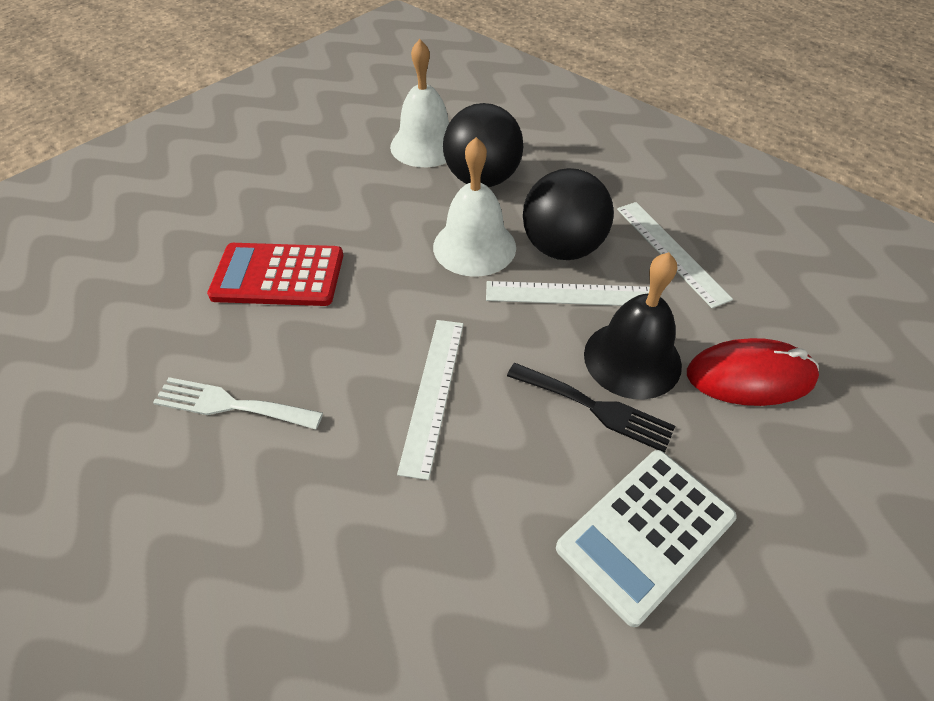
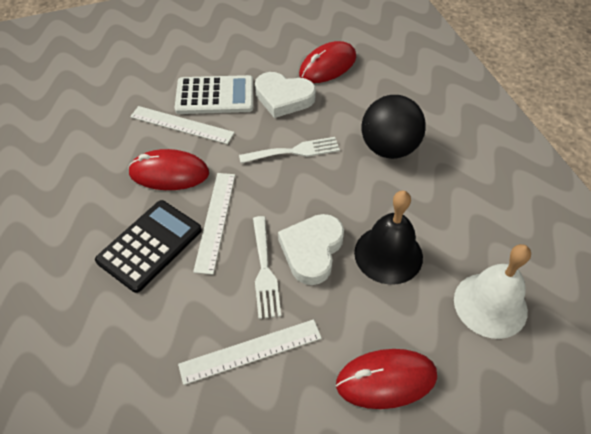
black ball: 2 -> 1
black calculator: 0 -> 1
black fork: 1 -> 0
red calculator: 1 -> 0
red mouse: 1 -> 3
white bell: 2 -> 1
white fork: 1 -> 2
white heart: 0 -> 2

